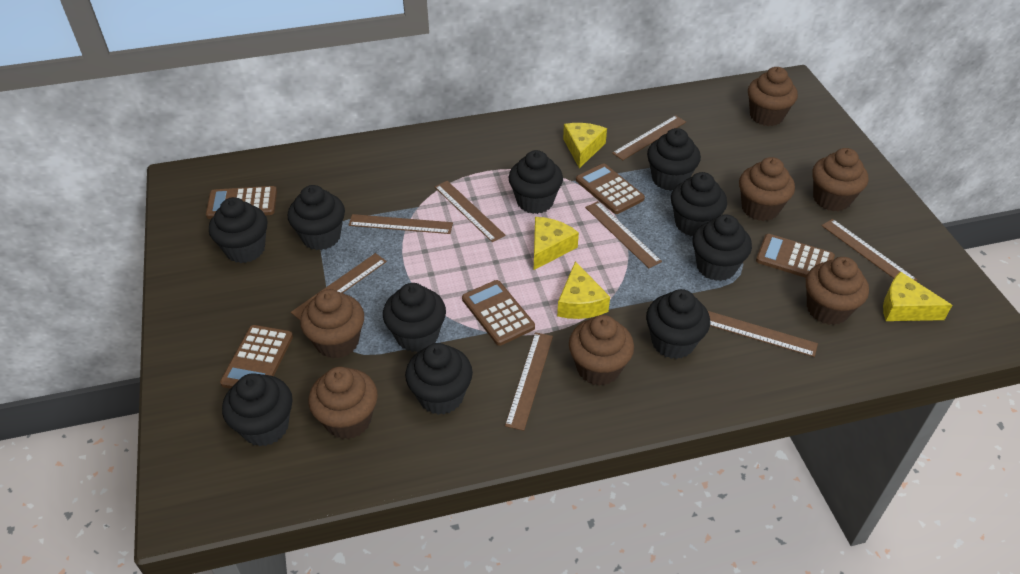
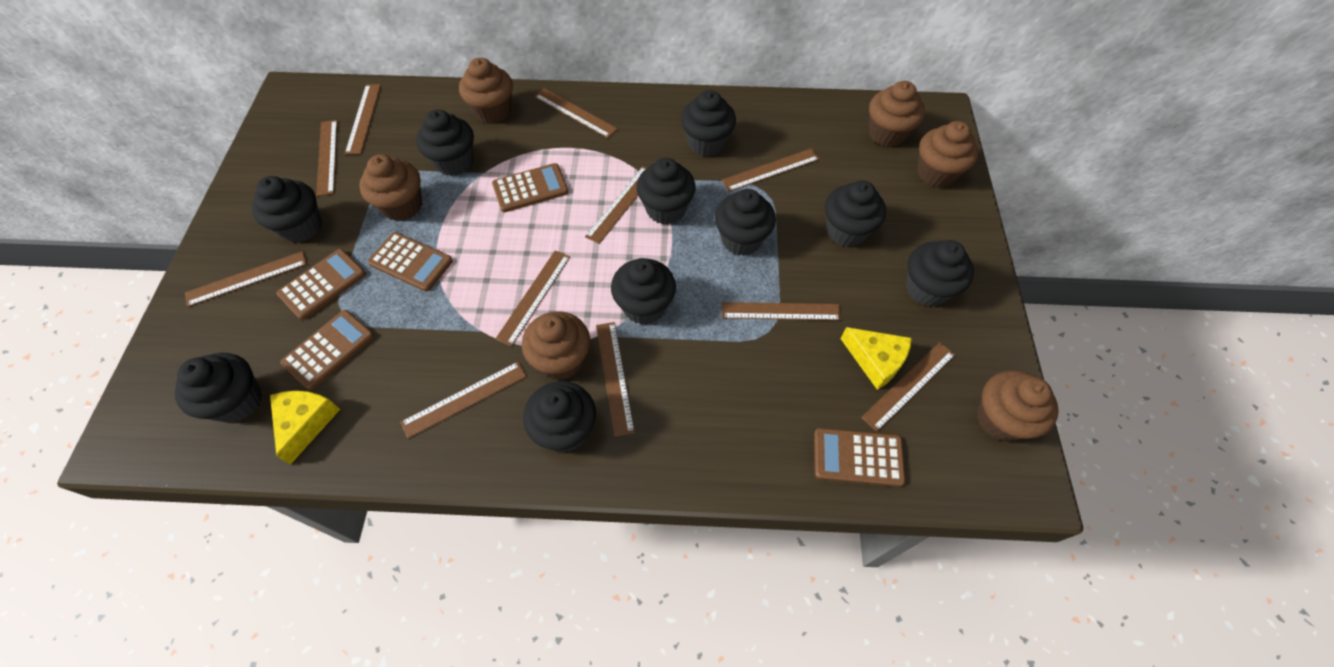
brown cupcake: 7 -> 6
brown ruler: 8 -> 11
yellow cheese: 4 -> 2

